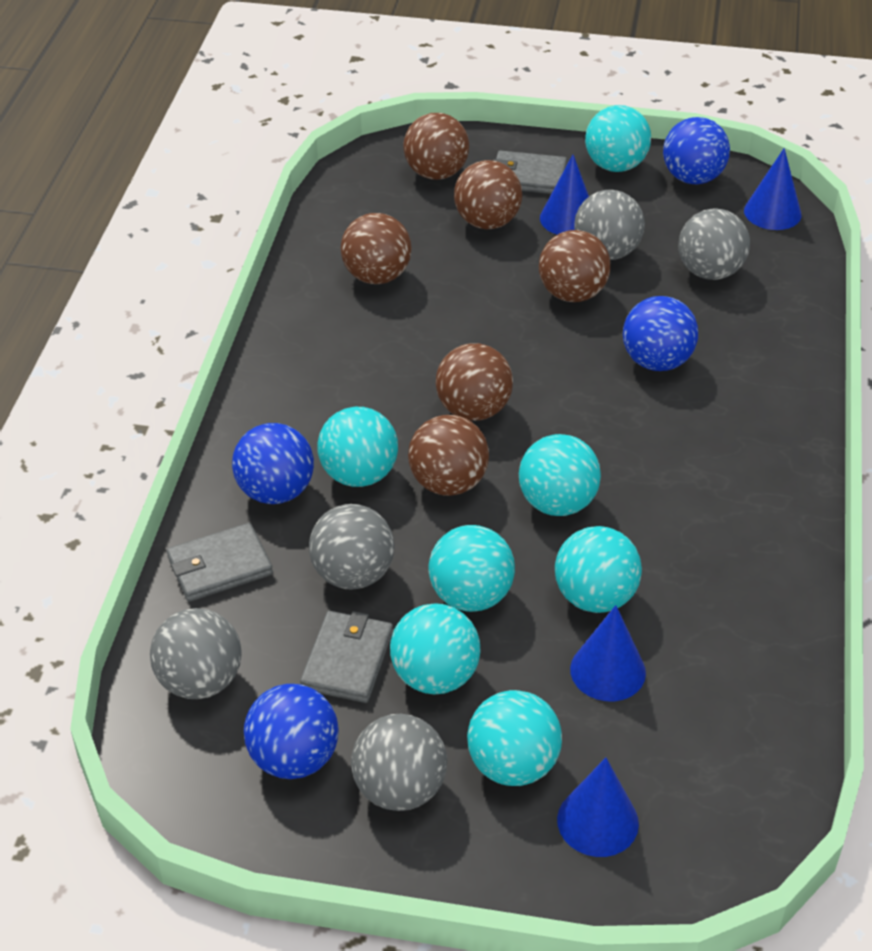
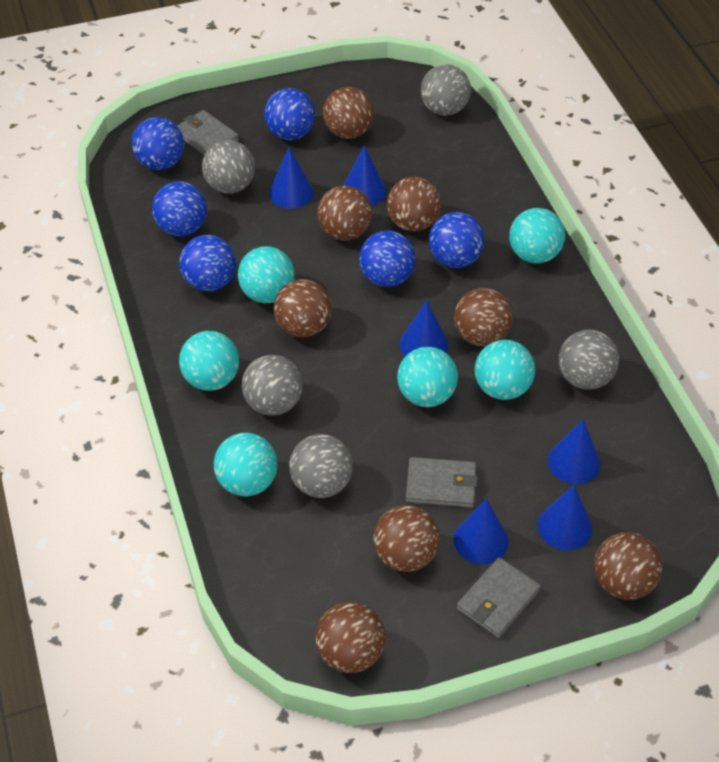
blue ball: 4 -> 6
blue cone: 4 -> 6
brown ball: 6 -> 8
turquoise ball: 7 -> 6

